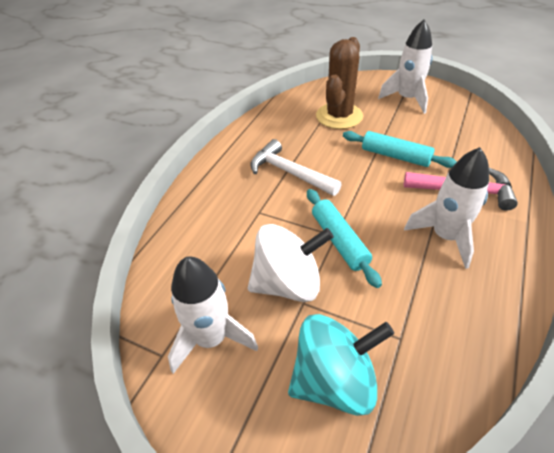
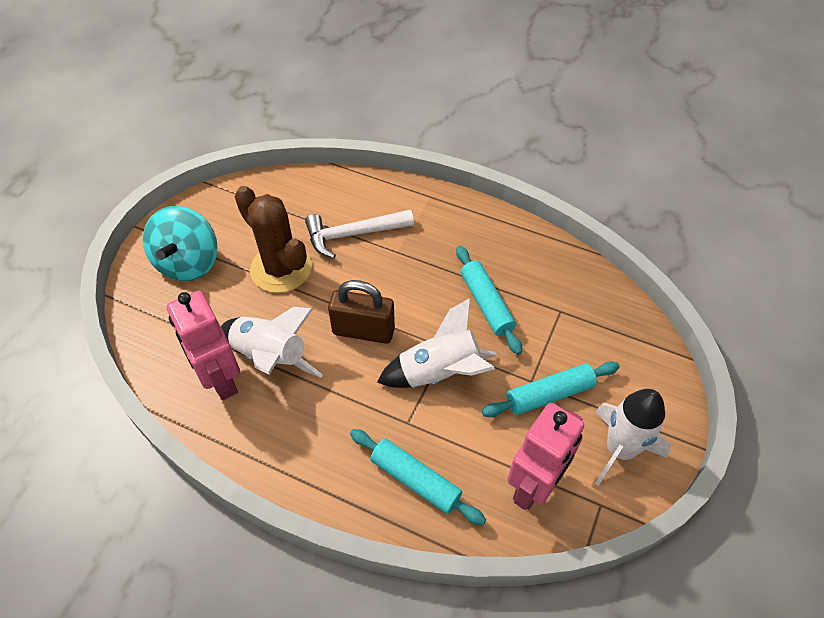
brown padlock: 0 -> 1
pink hammer: 1 -> 0
pink robot: 0 -> 2
turquoise rolling pin: 2 -> 3
white spinning top: 1 -> 0

